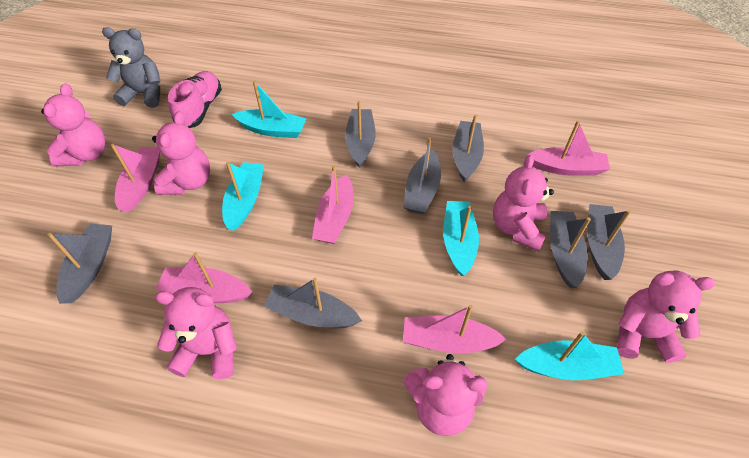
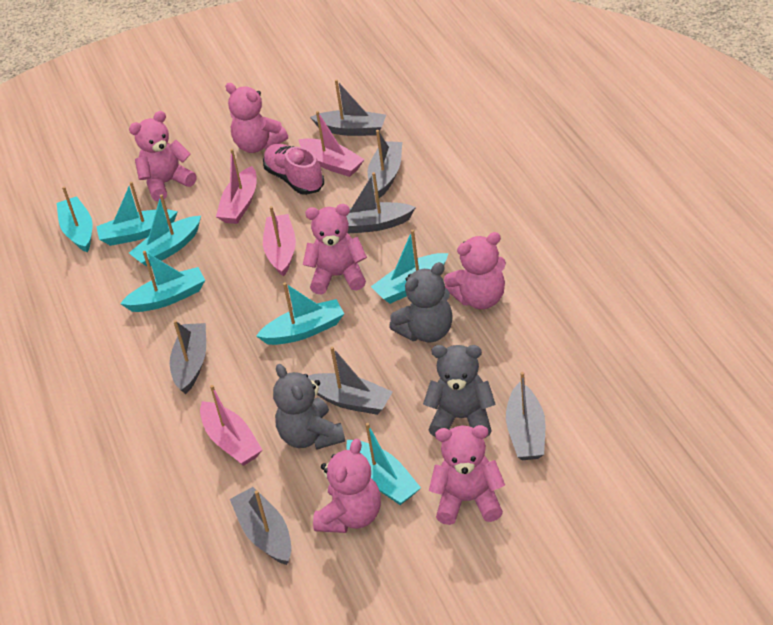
grey teddy bear: 1 -> 3
pink boat: 5 -> 4
turquoise boat: 4 -> 7

